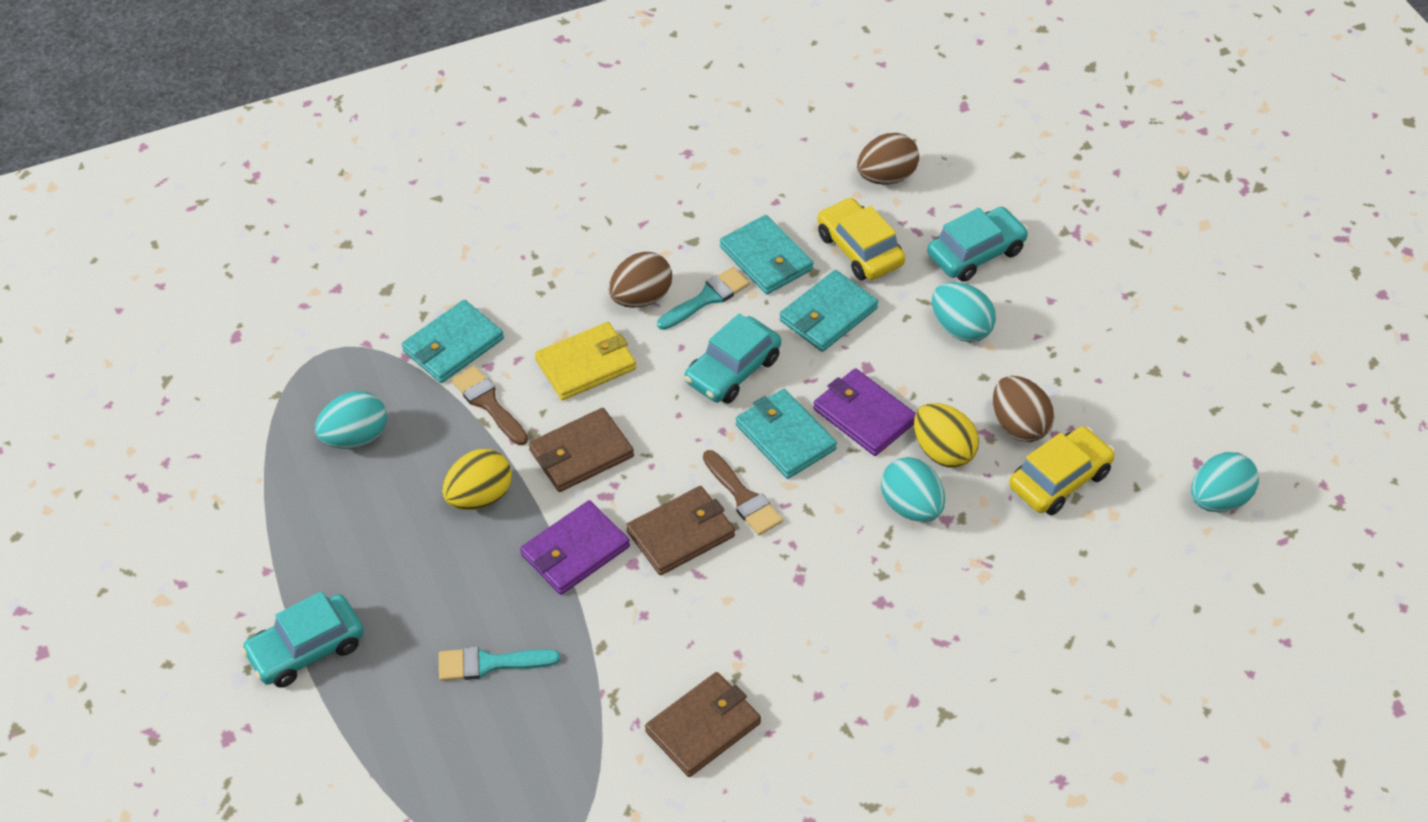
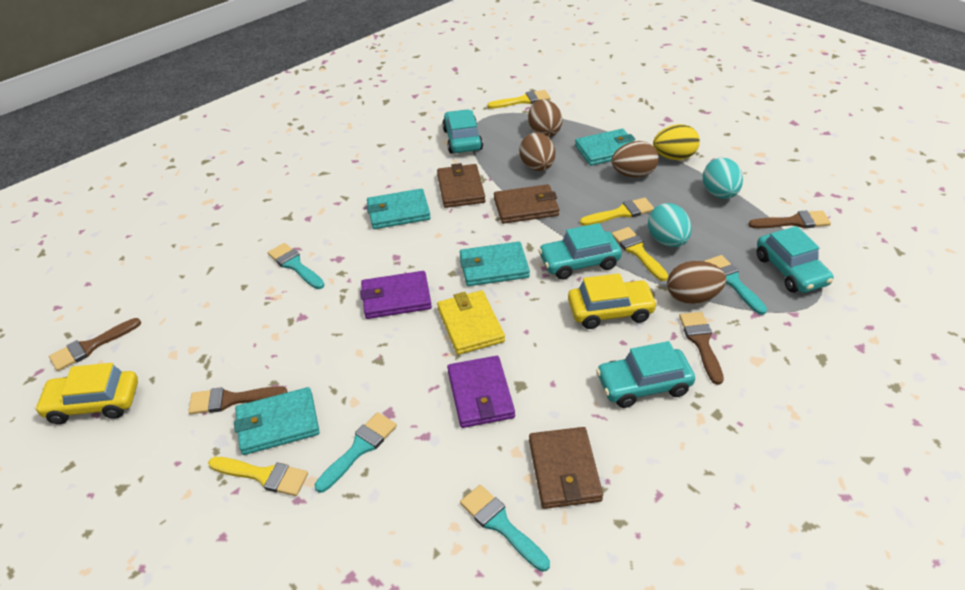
brown brush: 2 -> 4
brown egg: 3 -> 4
turquoise brush: 2 -> 4
turquoise car: 3 -> 4
turquoise egg: 4 -> 2
yellow brush: 0 -> 4
yellow egg: 2 -> 1

